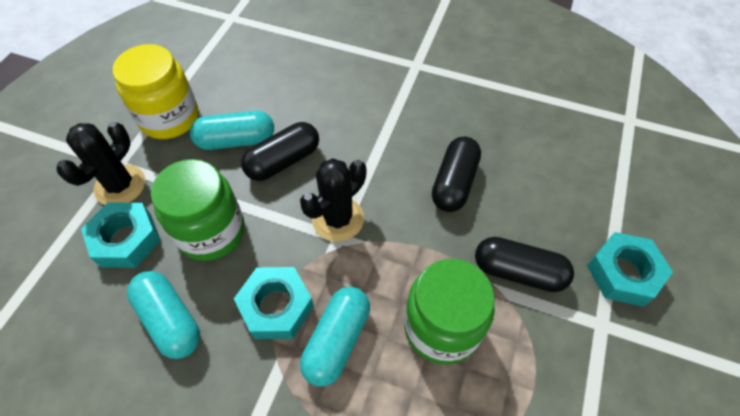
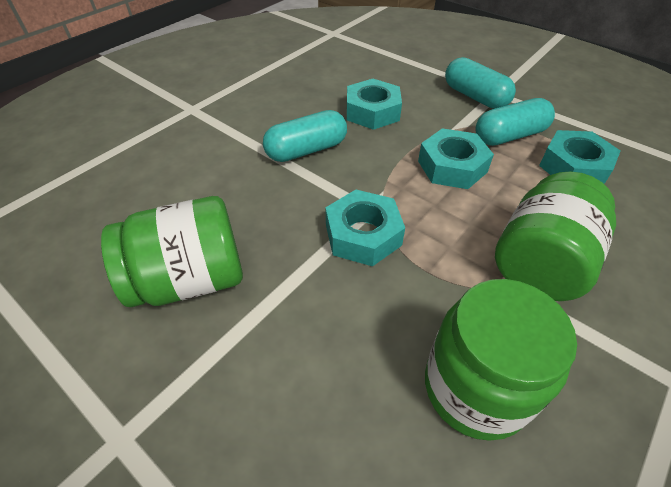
black cactus: 2 -> 0
black capsule: 3 -> 0
green jar: 2 -> 3
turquoise nut: 3 -> 4
yellow jar: 1 -> 0

